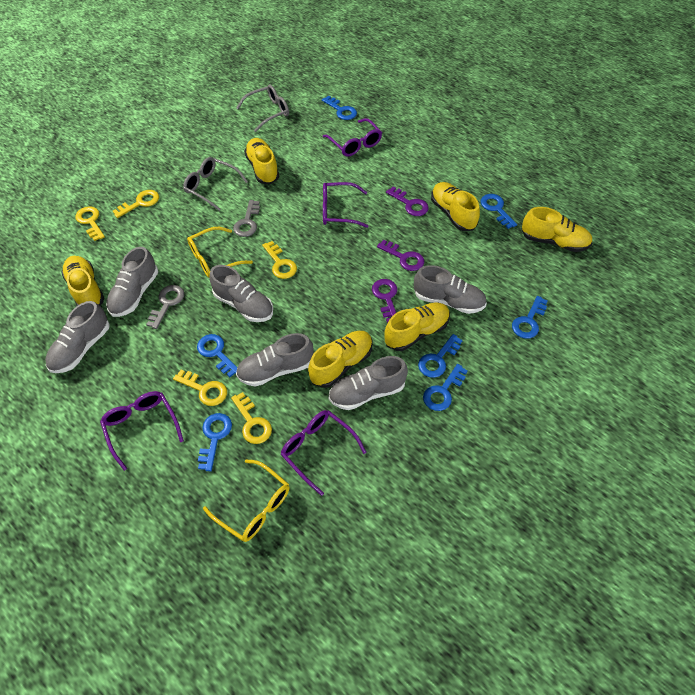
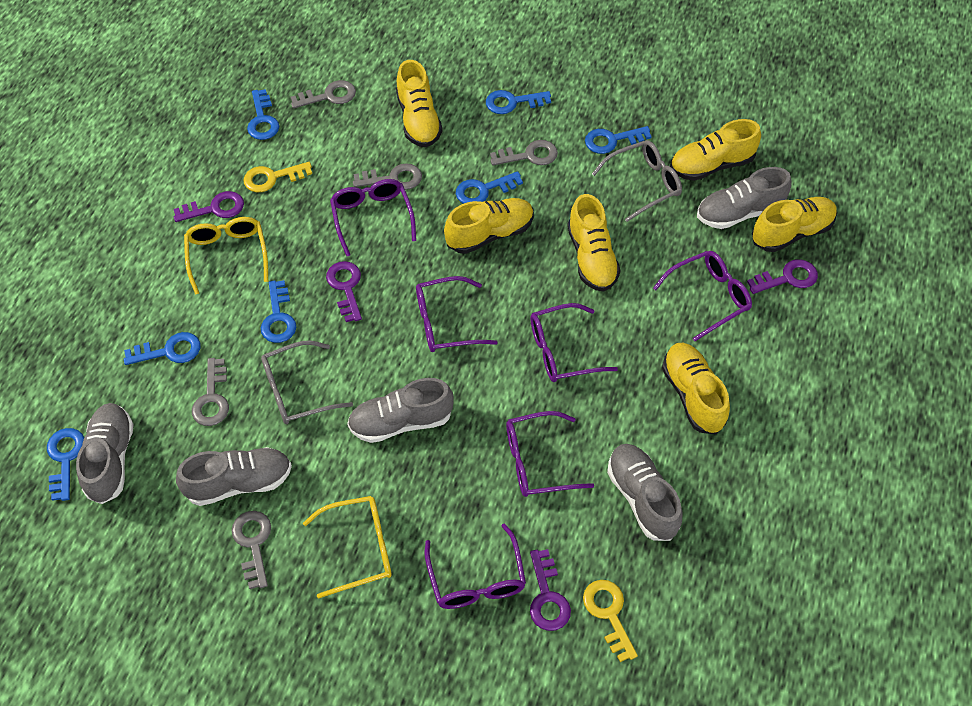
grey key: 2 -> 5
grey shoe: 6 -> 5
purple glasses: 4 -> 6
purple key: 3 -> 4
yellow key: 5 -> 2

